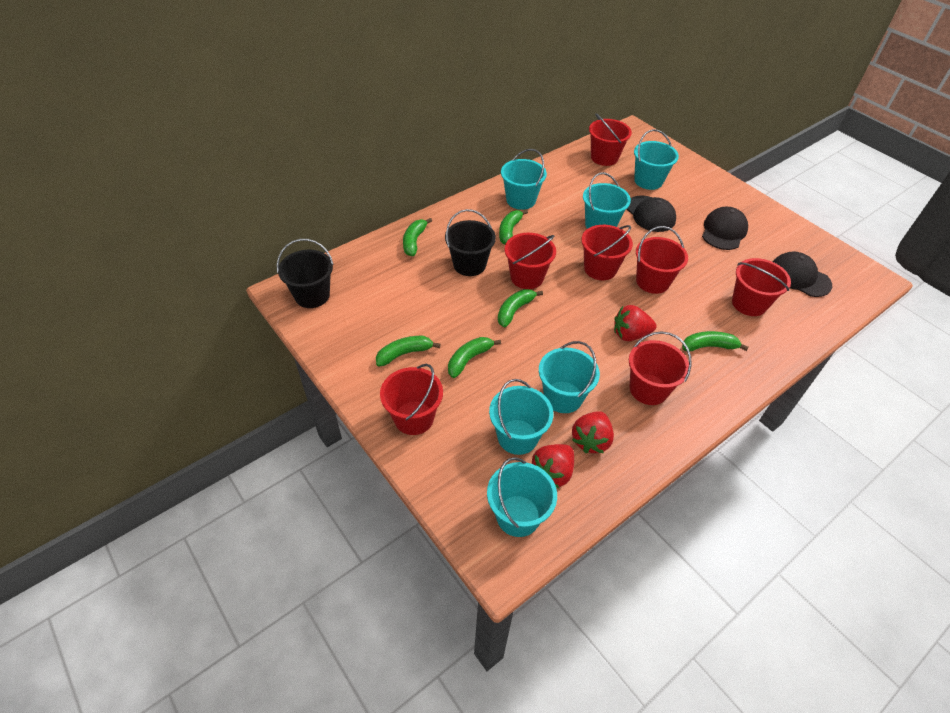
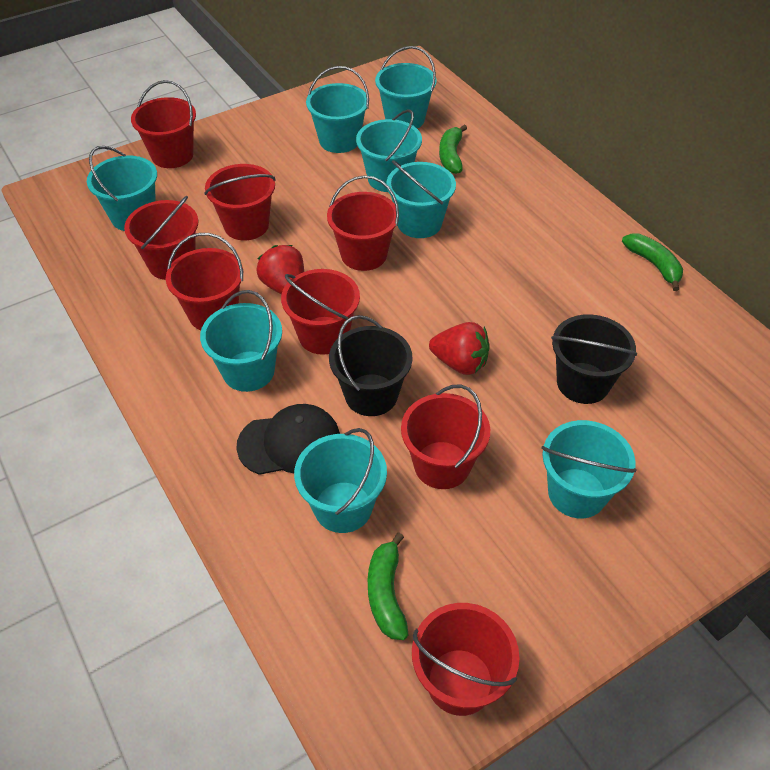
black cap: 3 -> 1
green banana: 6 -> 3
red bucket: 7 -> 8
red strawberry: 3 -> 2
turquoise bucket: 6 -> 8

